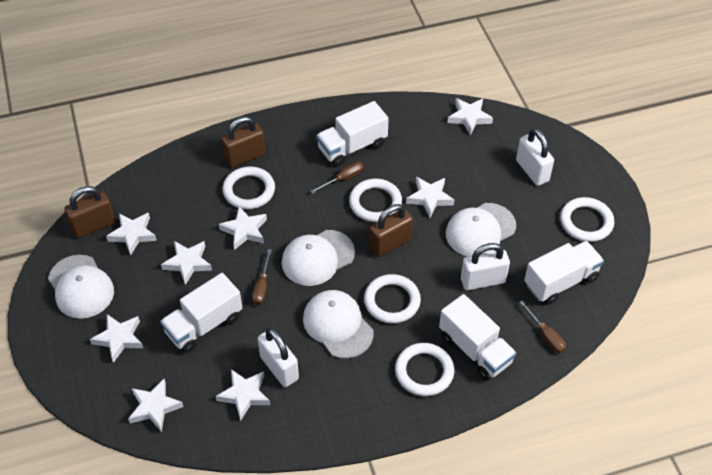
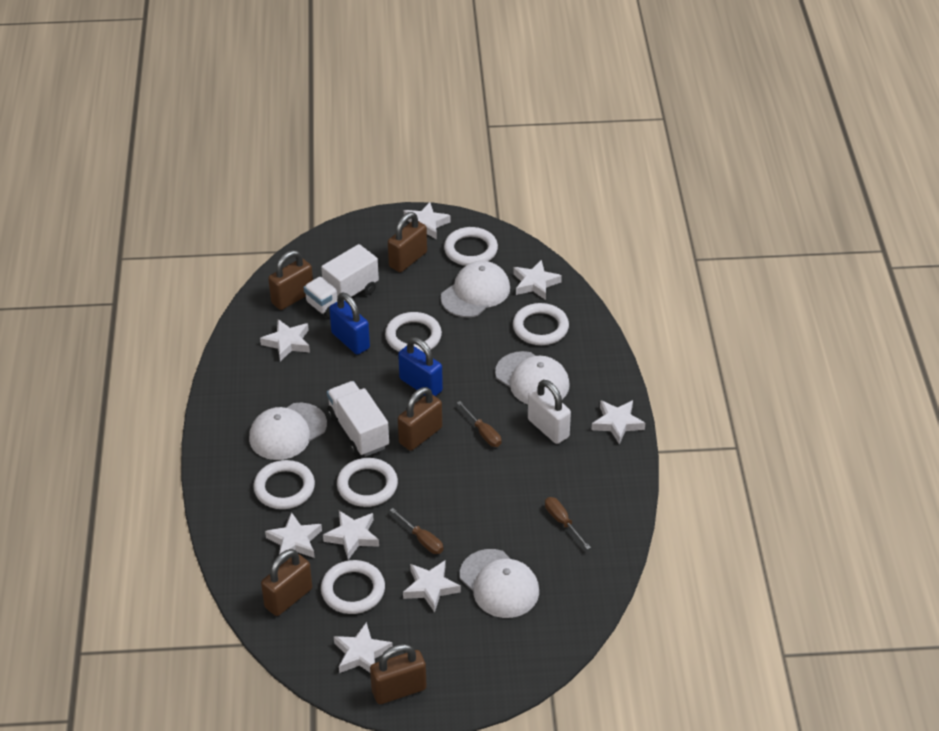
blue padlock: 0 -> 2
brown padlock: 3 -> 5
white padlock: 3 -> 1
white ring: 5 -> 6
white truck: 4 -> 2

